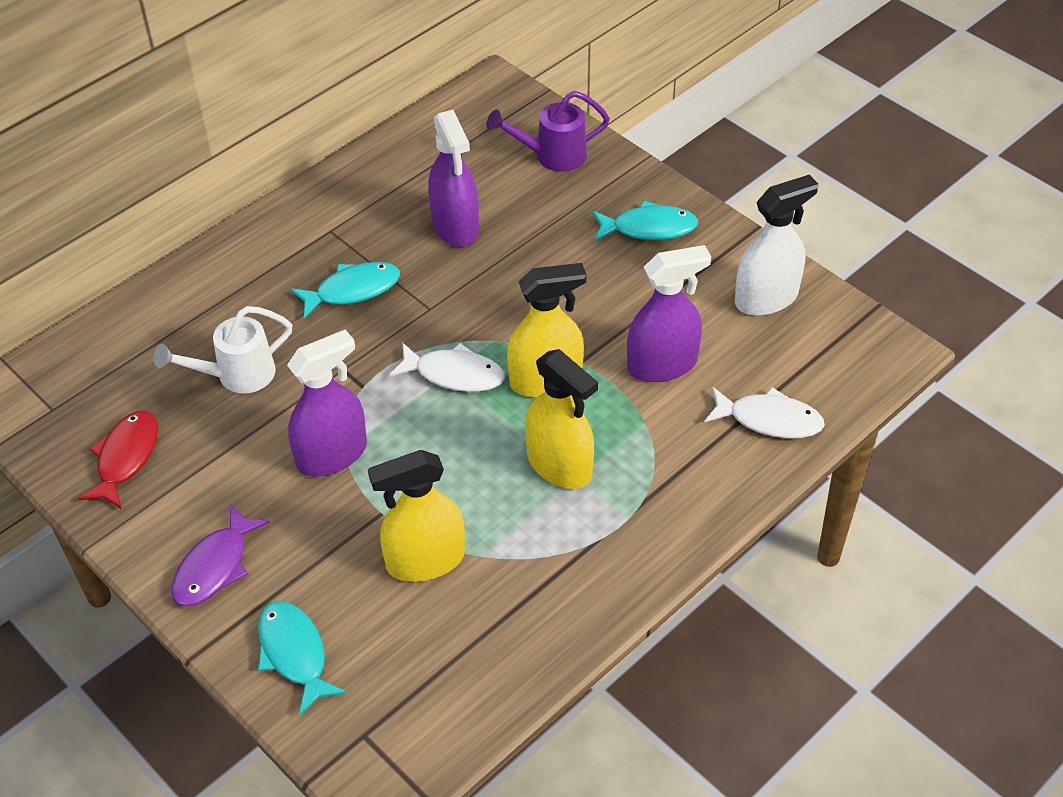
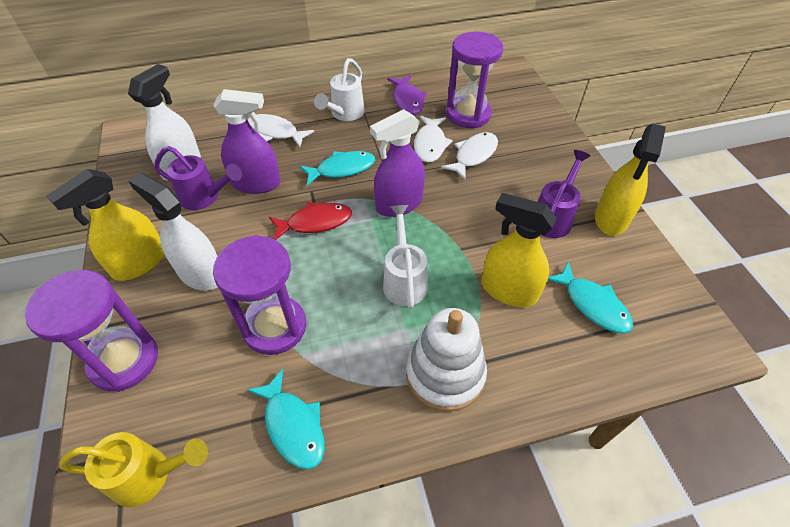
purple hourglass: 0 -> 3
purple spray bottle: 3 -> 2
purple watering can: 1 -> 2
white fish: 2 -> 3
white spray bottle: 1 -> 2
white stacking toy: 0 -> 1
white watering can: 1 -> 2
yellow watering can: 0 -> 1

